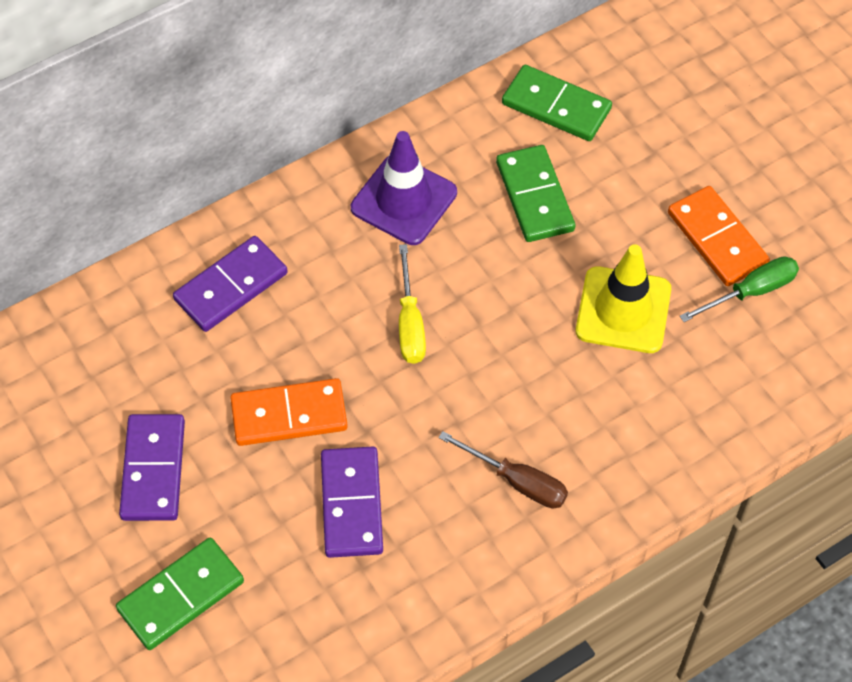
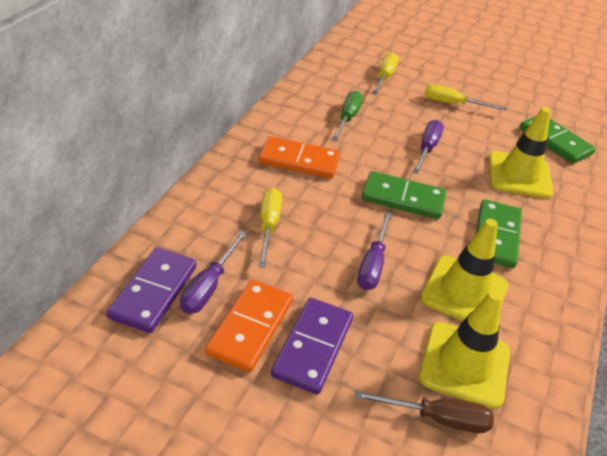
purple domino: 3 -> 2
purple screwdriver: 0 -> 3
purple traffic cone: 1 -> 0
yellow screwdriver: 1 -> 3
yellow traffic cone: 1 -> 3

